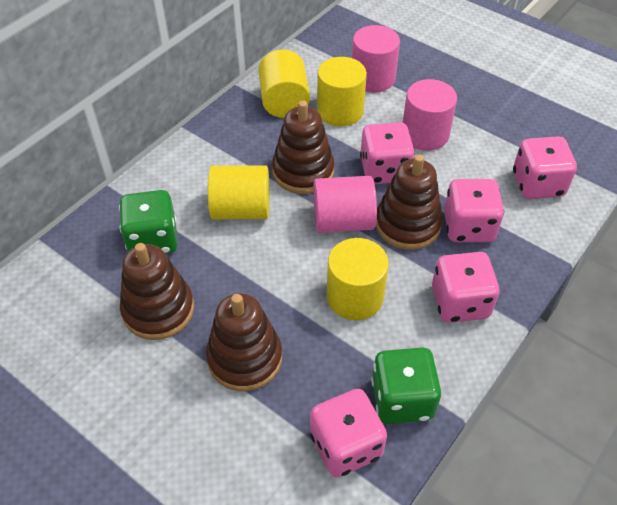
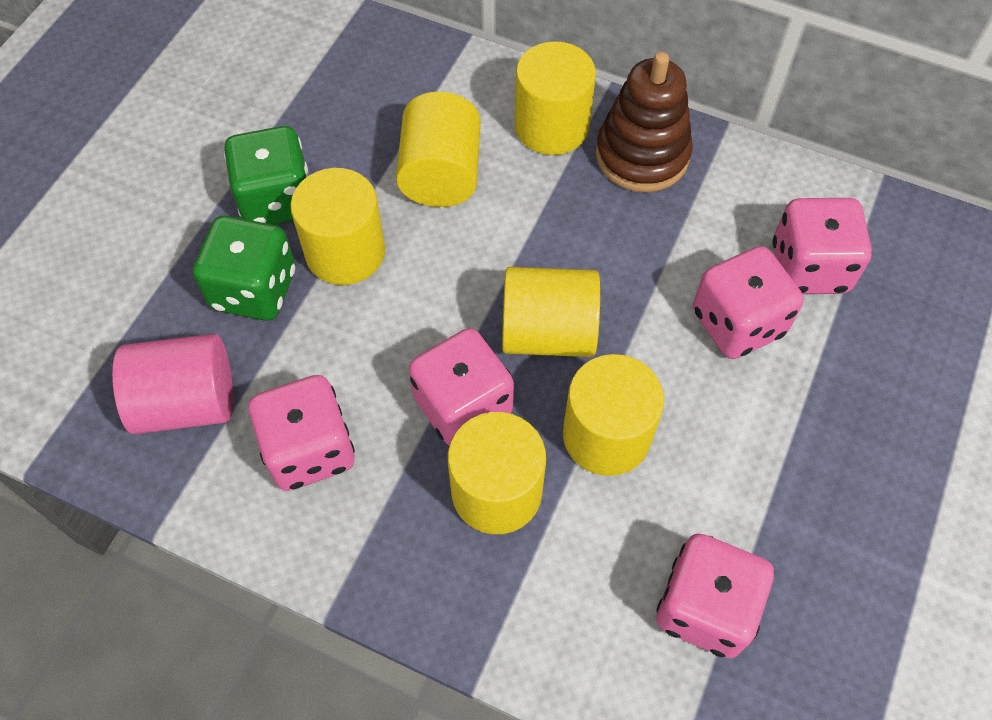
brown stacking toy: 4 -> 1
pink cylinder: 3 -> 1
yellow cylinder: 4 -> 6

